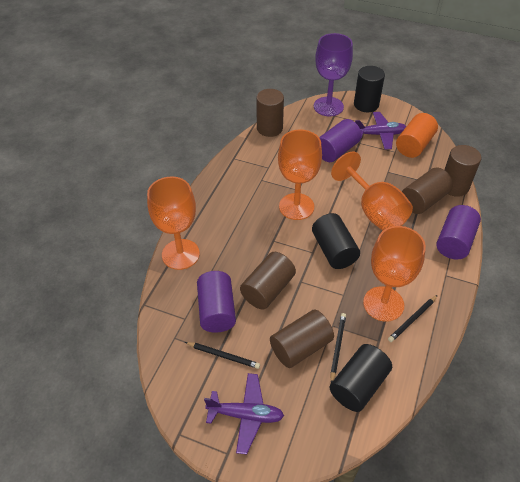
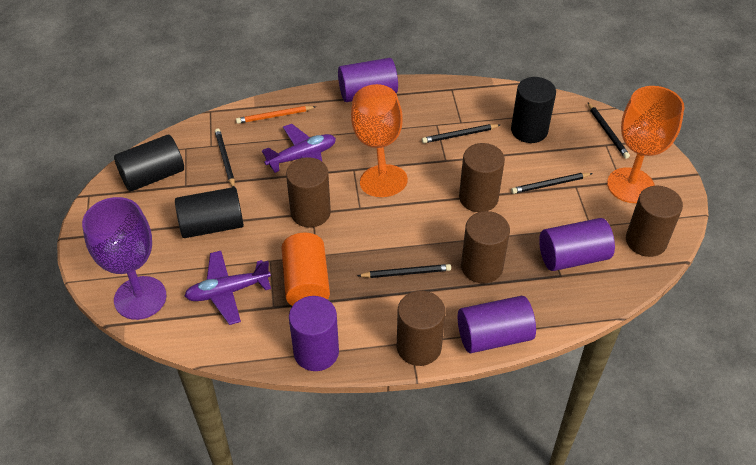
black pencil: 3 -> 5
orange goblet: 4 -> 2
orange pencil: 0 -> 1
purple cylinder: 3 -> 4

